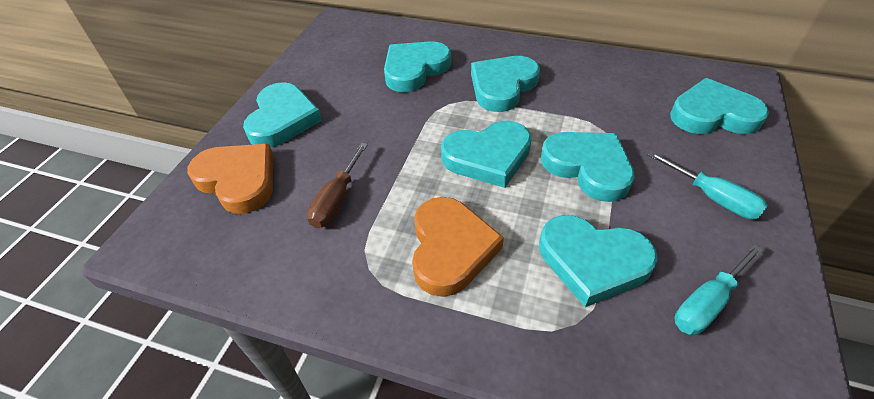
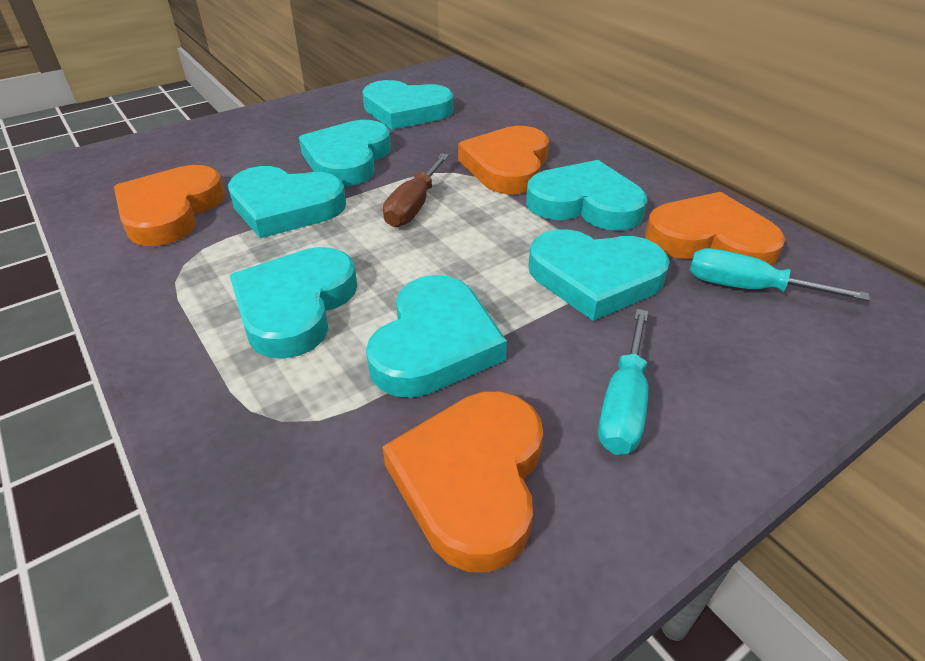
orange heart: 2 -> 4

